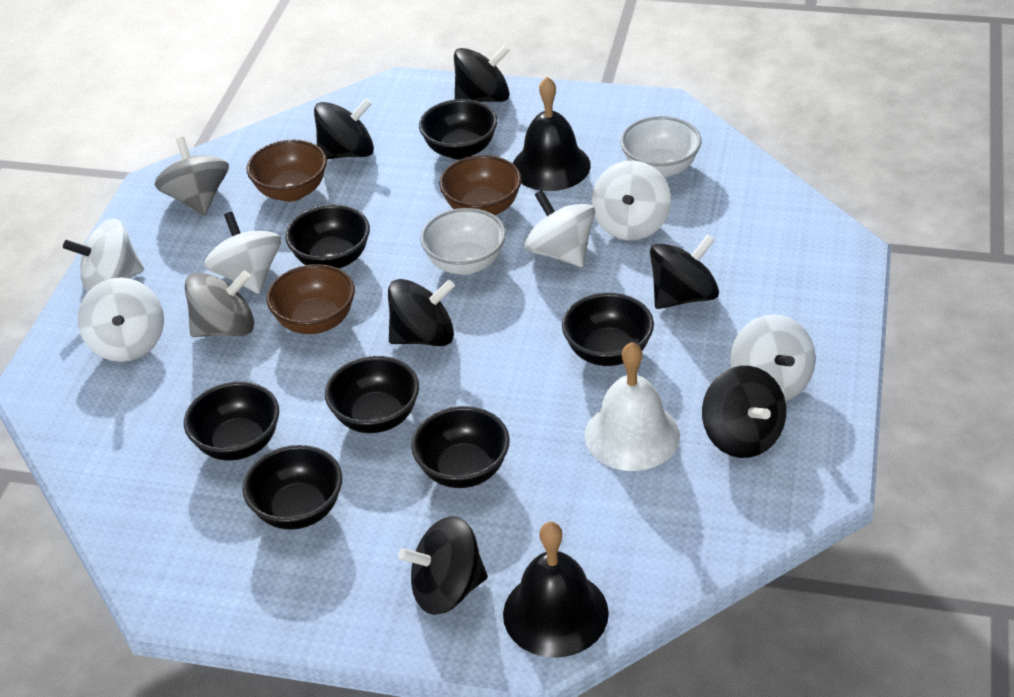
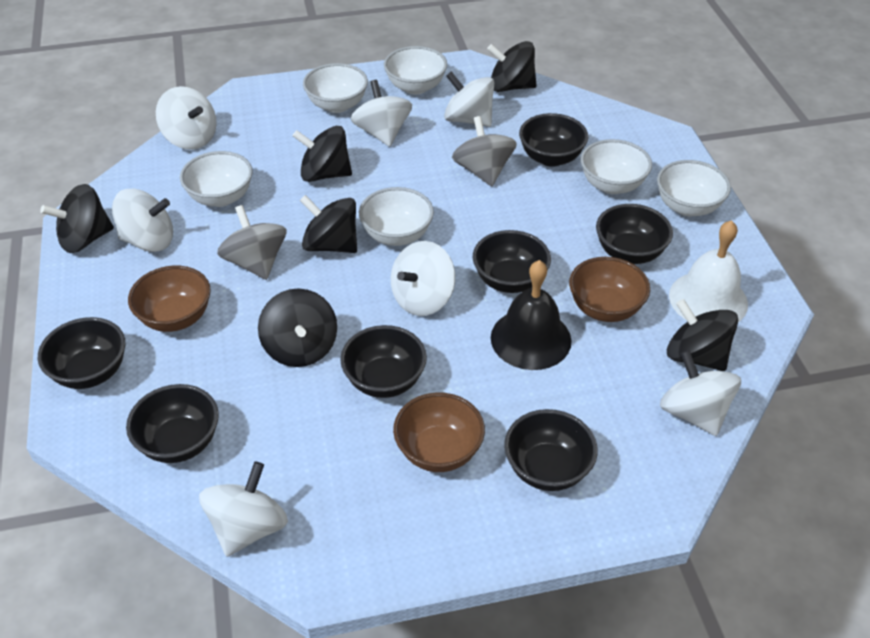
black bell: 2 -> 1
white bowl: 2 -> 6
white spinning top: 6 -> 7

